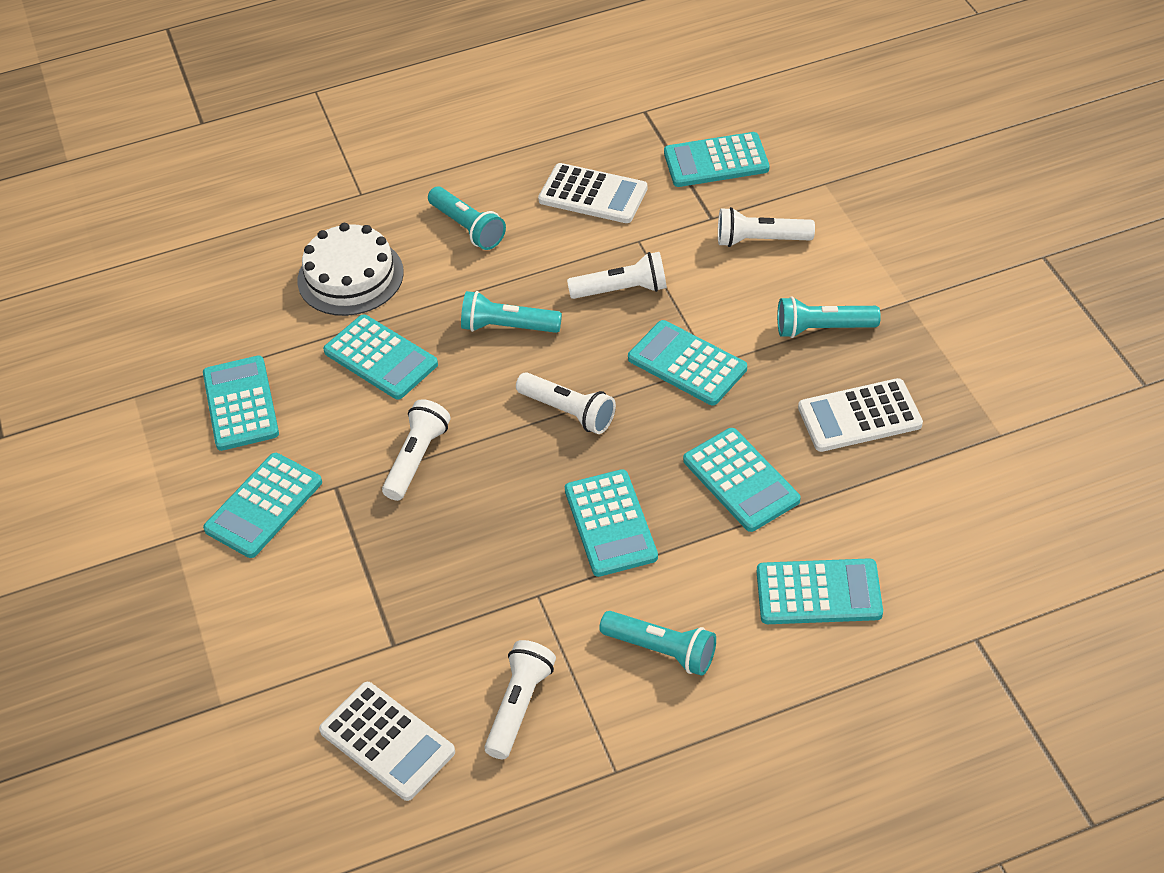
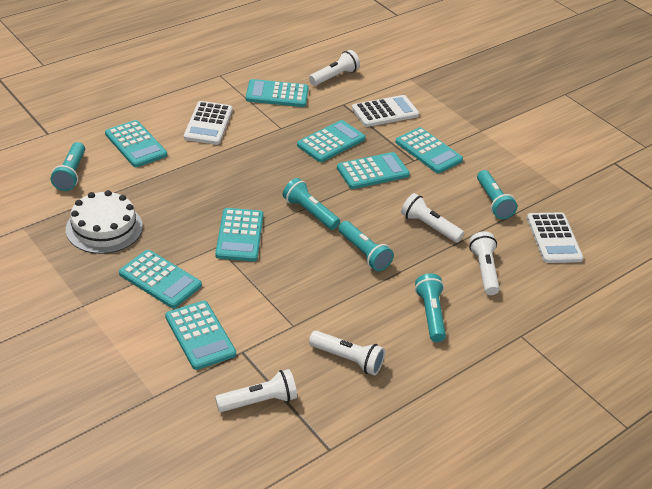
turquoise flashlight: 4 -> 5

